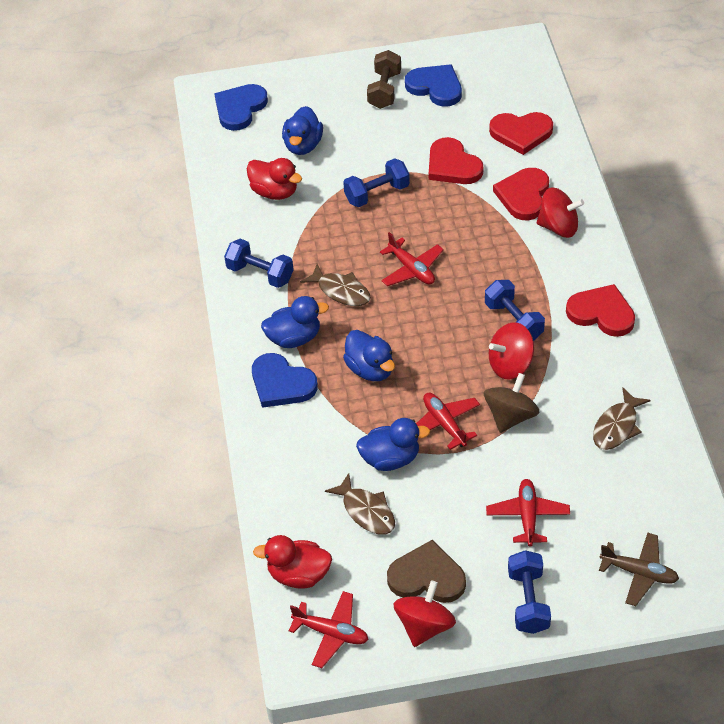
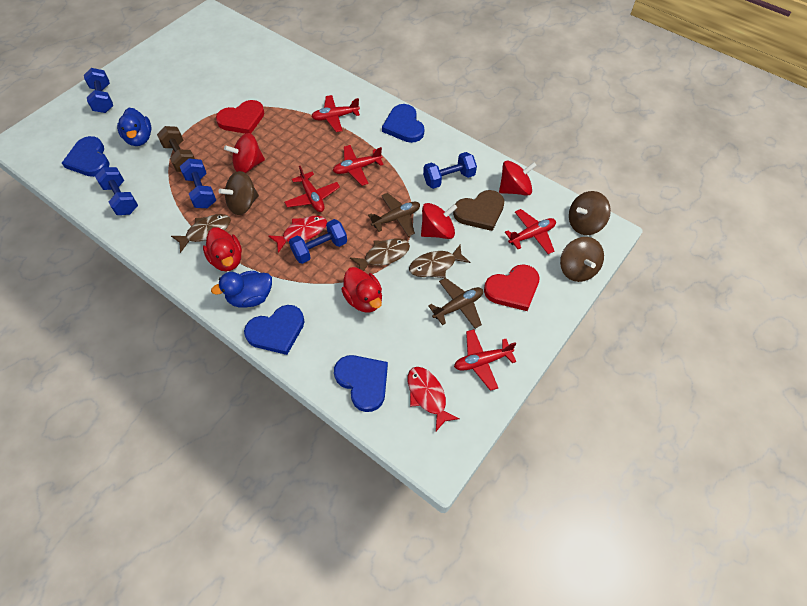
blue duck: 4 -> 2
blue dumbbell: 4 -> 5
blue heart: 3 -> 4
brown plane: 1 -> 2
brown spinning top: 1 -> 3
red fish: 0 -> 2
red heart: 4 -> 2
red plane: 4 -> 5

